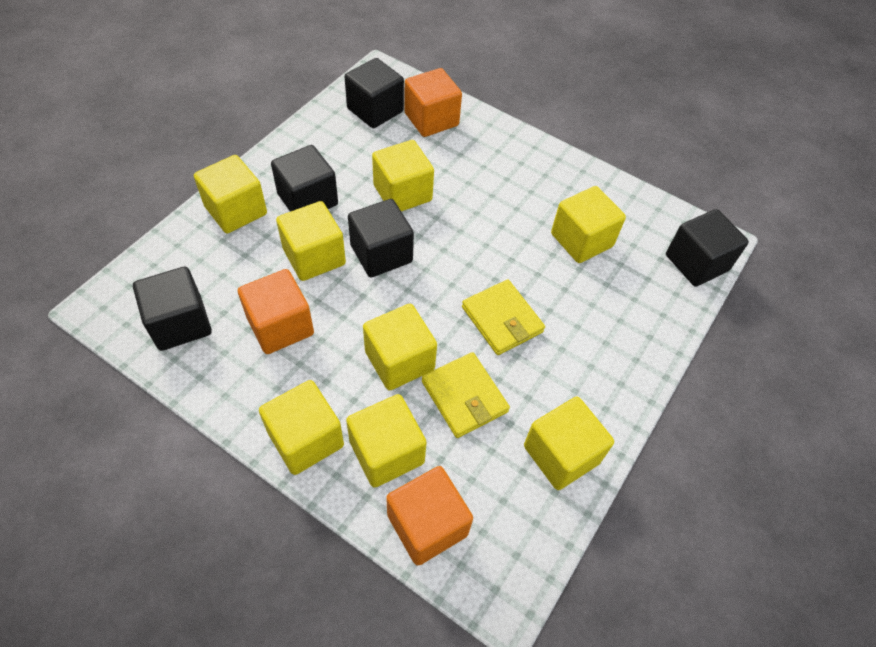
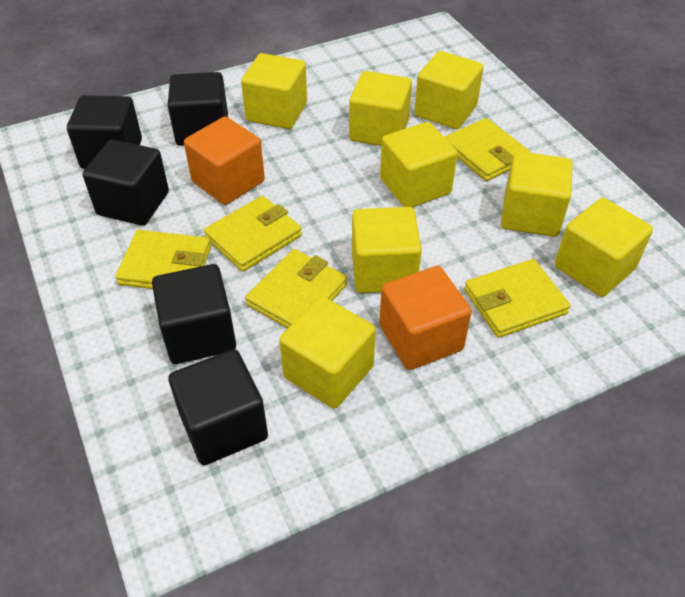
orange cube: 3 -> 2
yellow wallet: 2 -> 5

